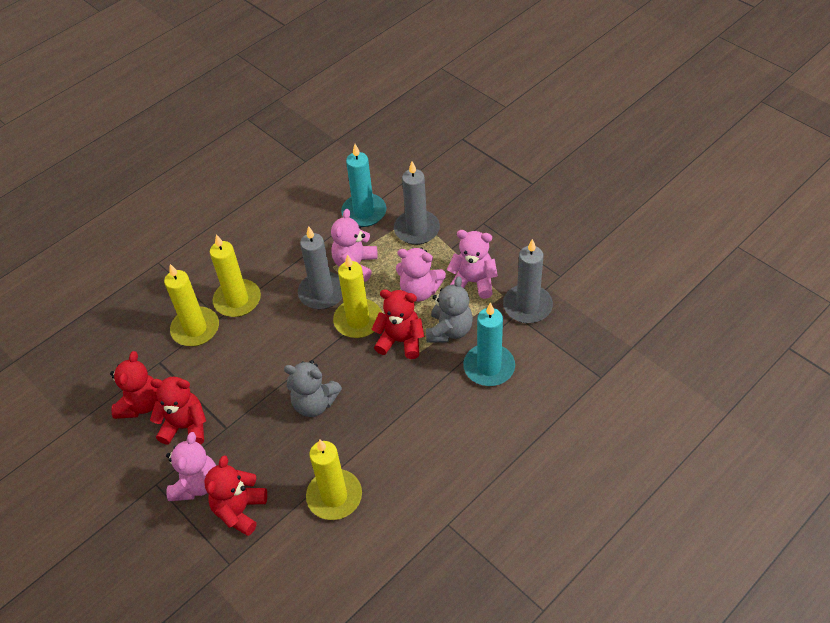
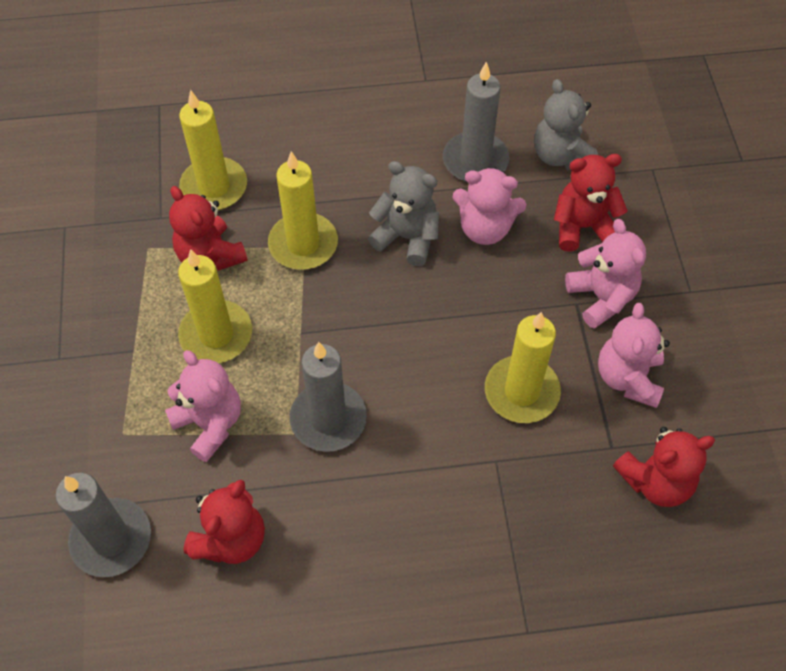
turquoise candle: 2 -> 0

